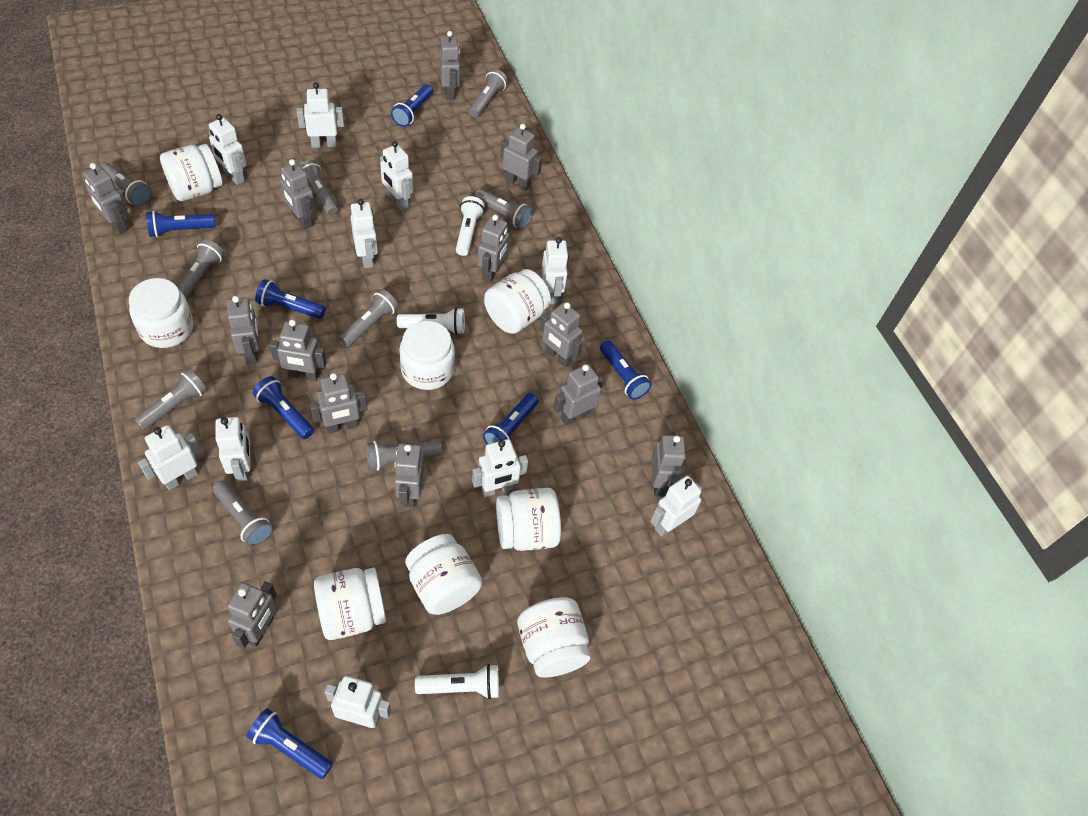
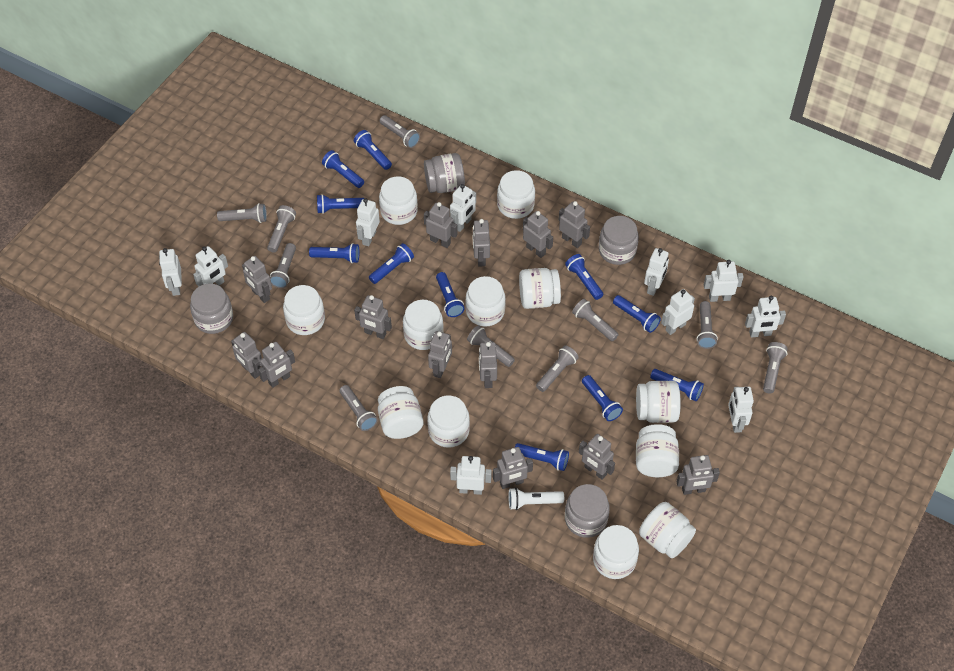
blue flashlight: 7 -> 11
grey flashlight: 9 -> 10
grey jar: 0 -> 4
white flashlight: 3 -> 1
white jar: 8 -> 12

